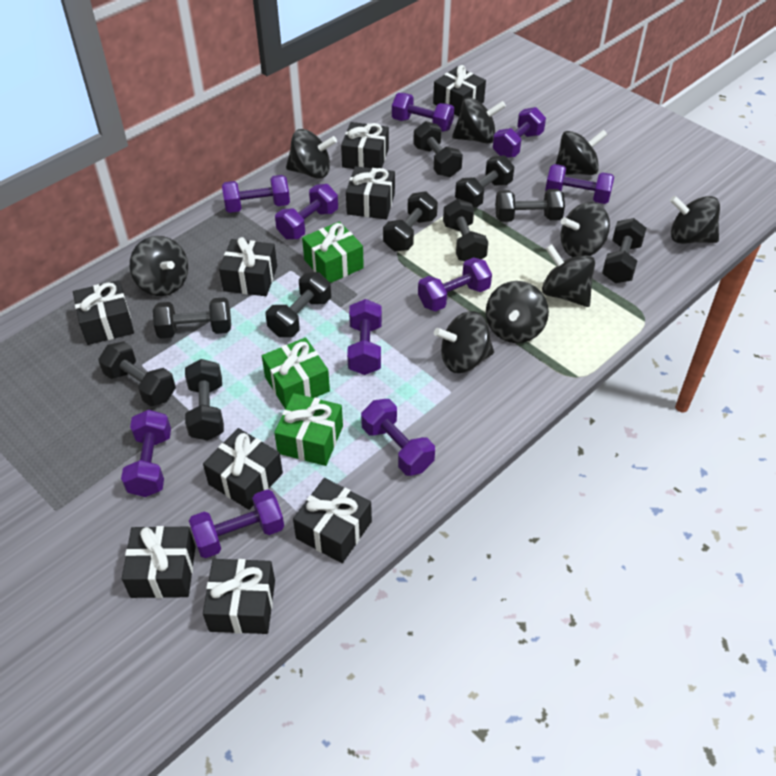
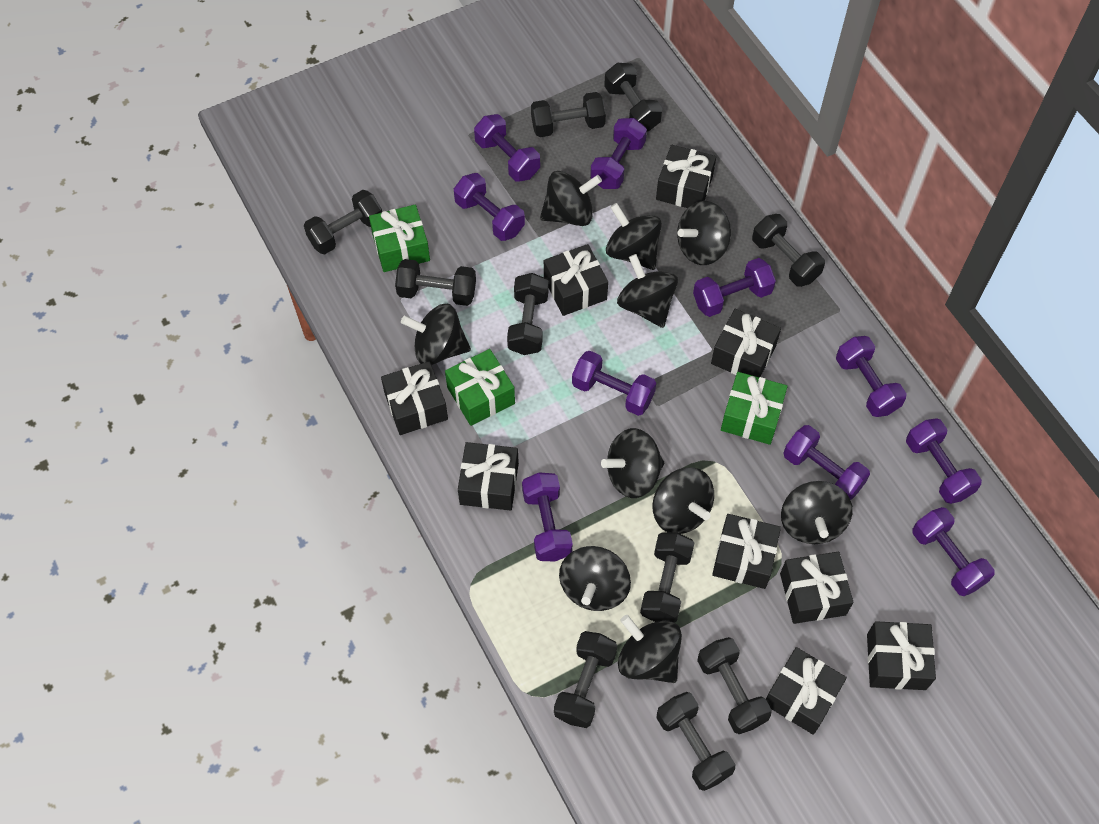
black spinning top: 9 -> 10

